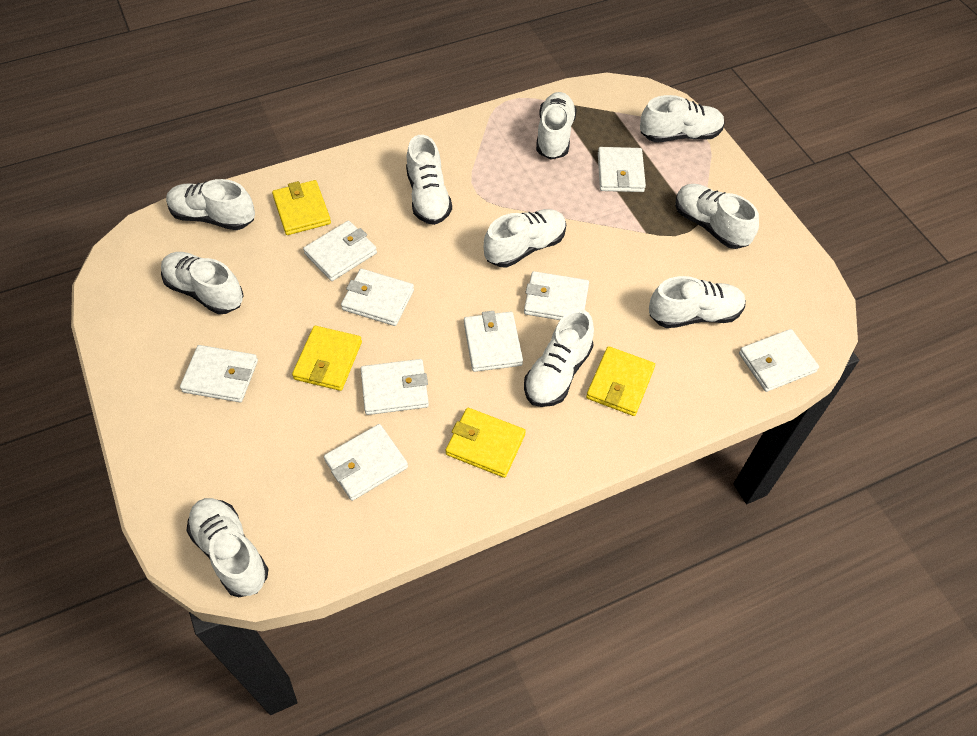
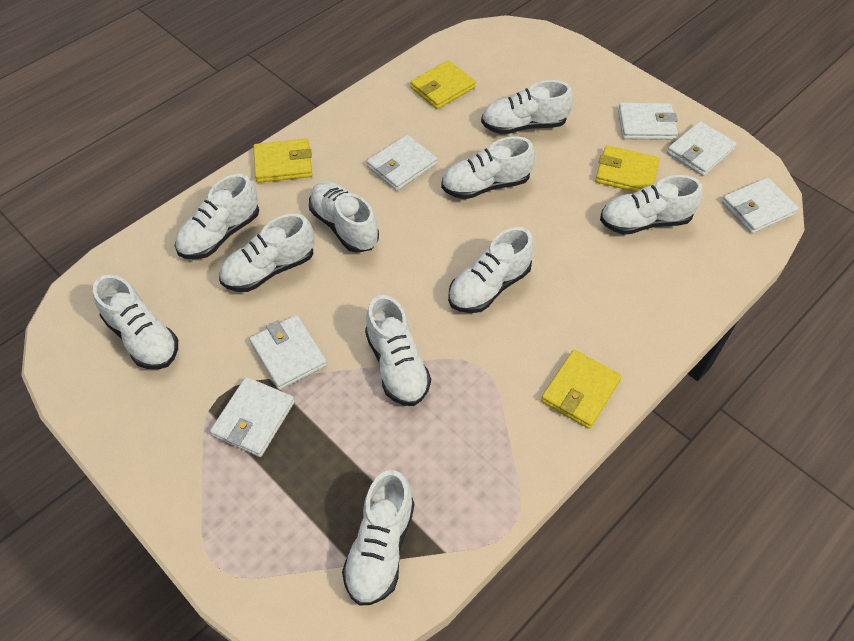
white wallet: 9 -> 6

